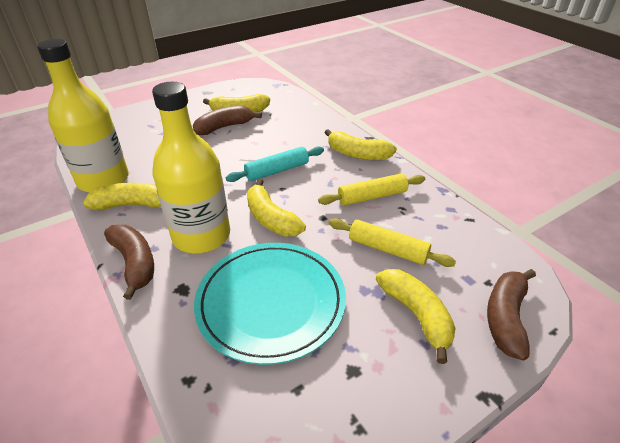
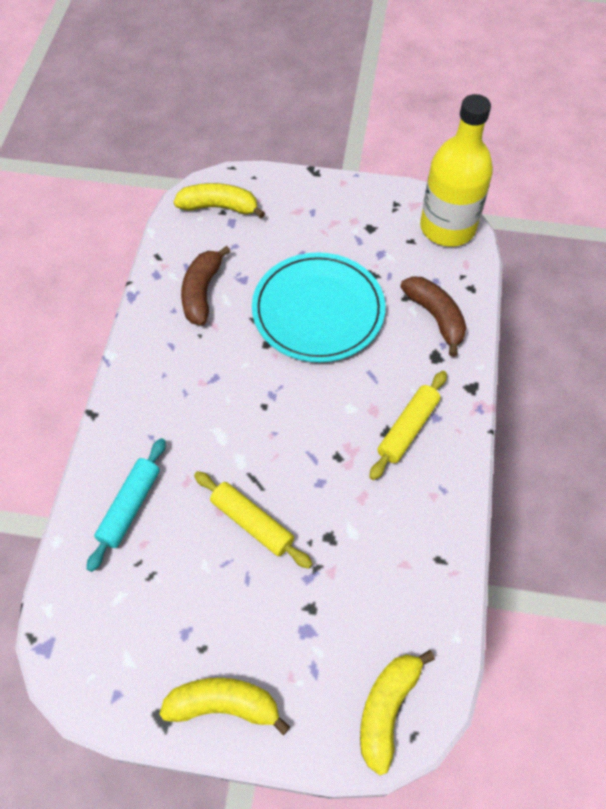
brown banana: 3 -> 2
yellow banana: 5 -> 3
yellow bottle: 2 -> 1

